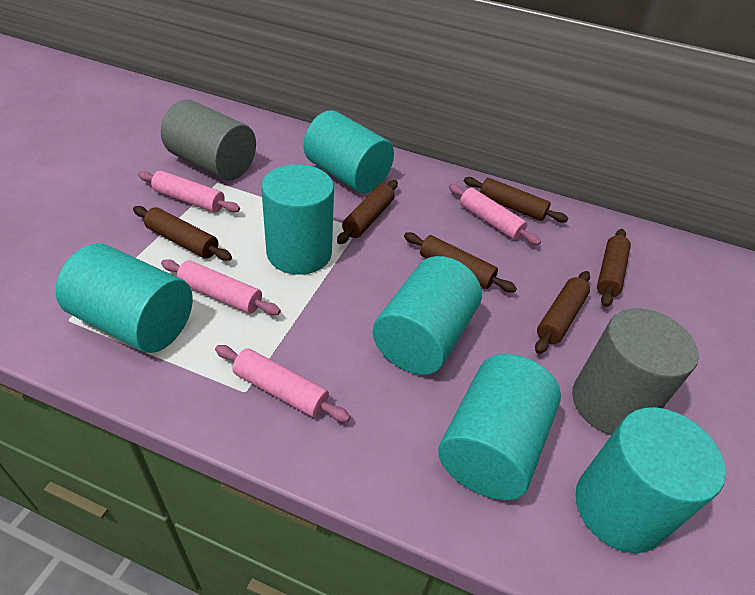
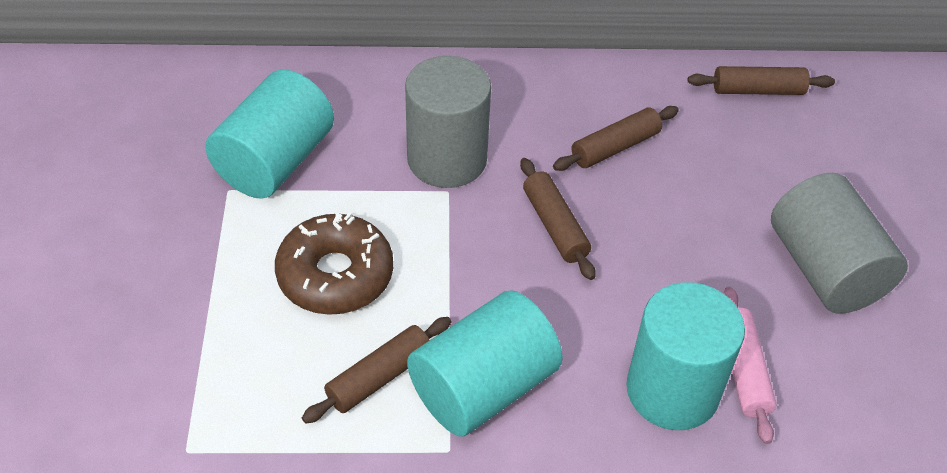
brown donut: 0 -> 1
brown rolling pin: 6 -> 4
pink rolling pin: 4 -> 1
turquoise cylinder: 6 -> 3

